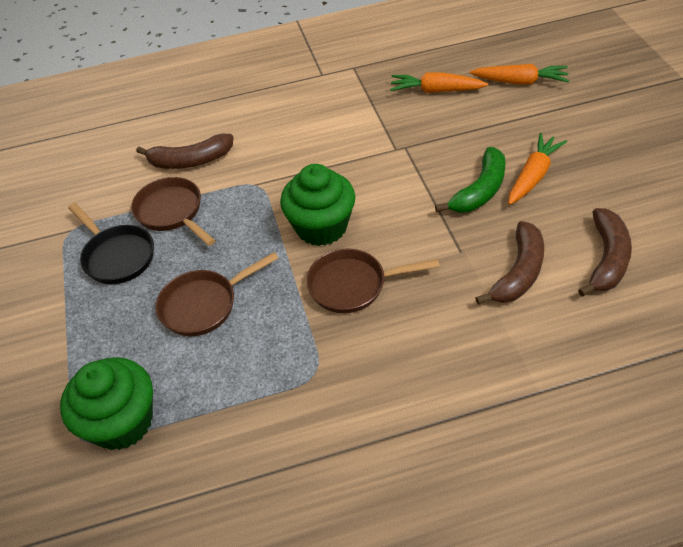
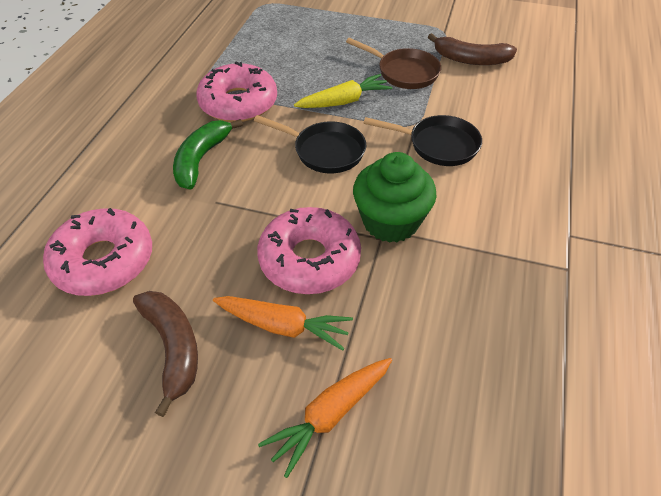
black pan: 1 -> 2
brown banana: 3 -> 2
brown pan: 3 -> 1
green cupcake: 2 -> 1
orange carrot: 3 -> 2
pink donut: 0 -> 3
yellow carrot: 0 -> 1

